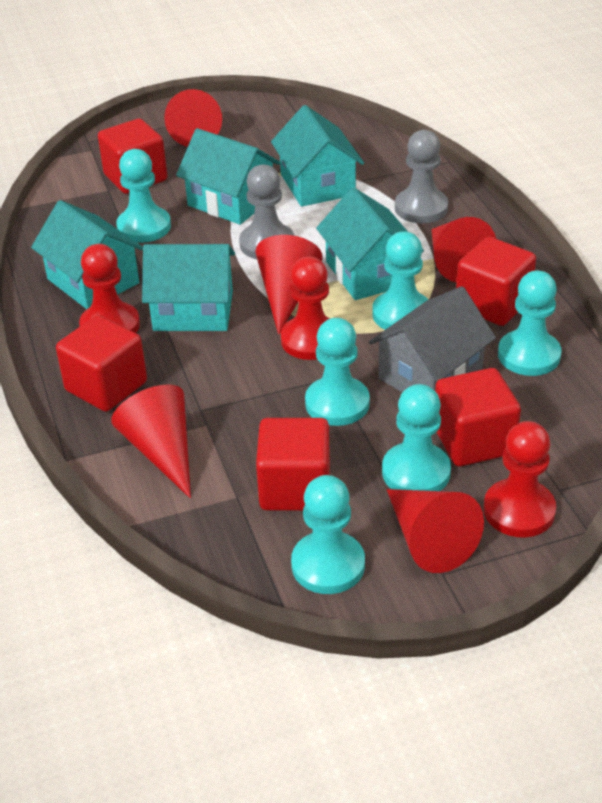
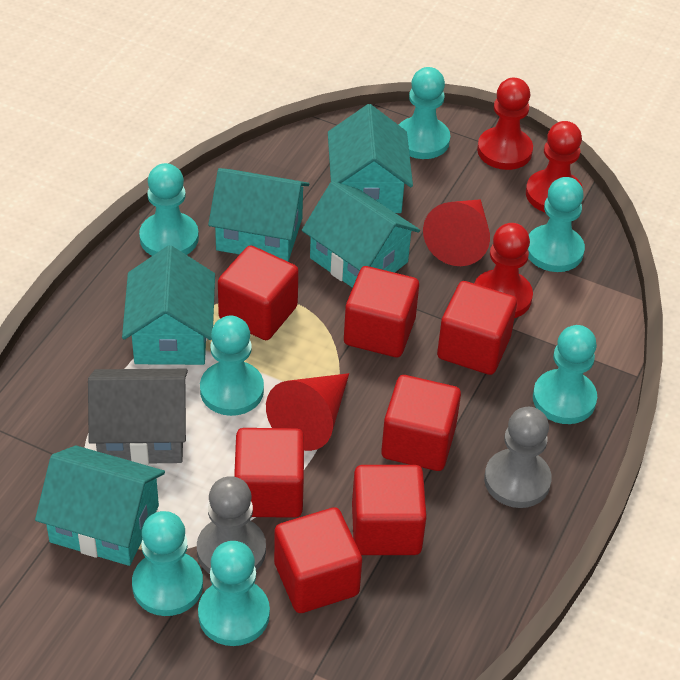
red cone: 5 -> 2
red cube: 5 -> 7
turquoise pawn: 6 -> 7

